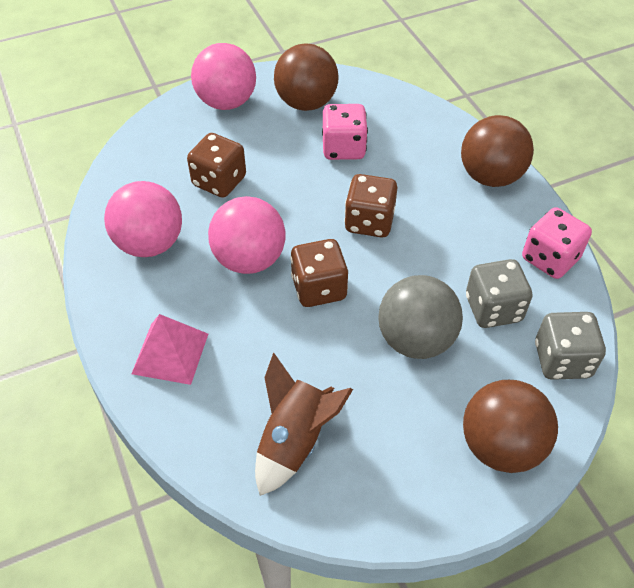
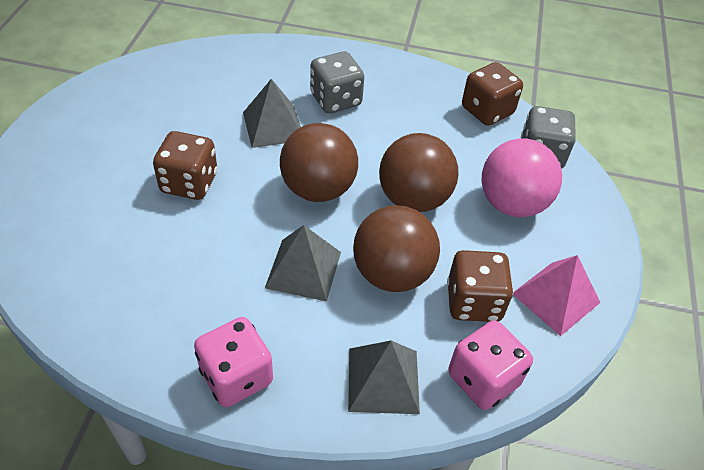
brown rocket: 1 -> 0
grey ball: 1 -> 0
grey pyramid: 0 -> 3
pink ball: 3 -> 1

